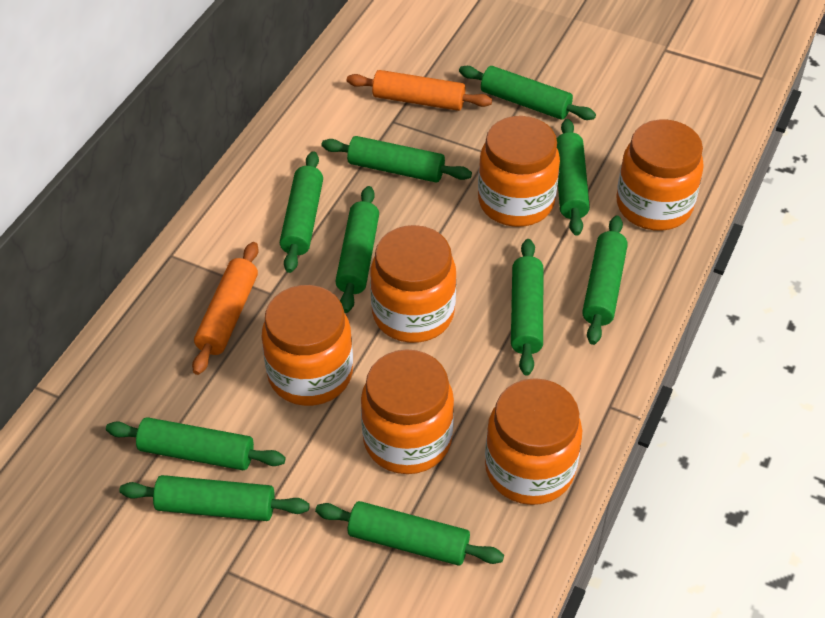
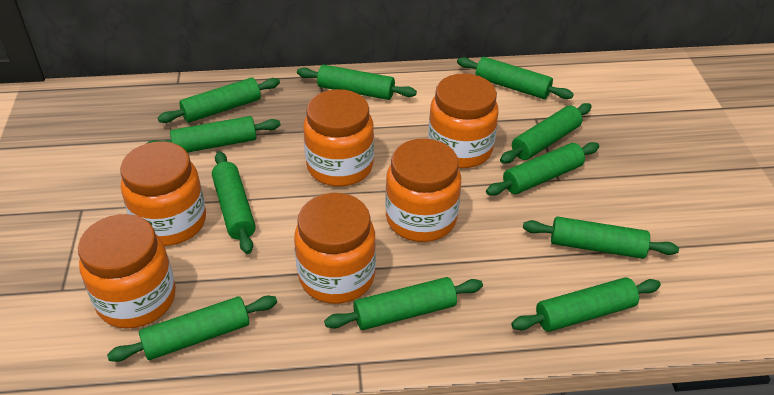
green rolling pin: 10 -> 11
orange rolling pin: 2 -> 0

